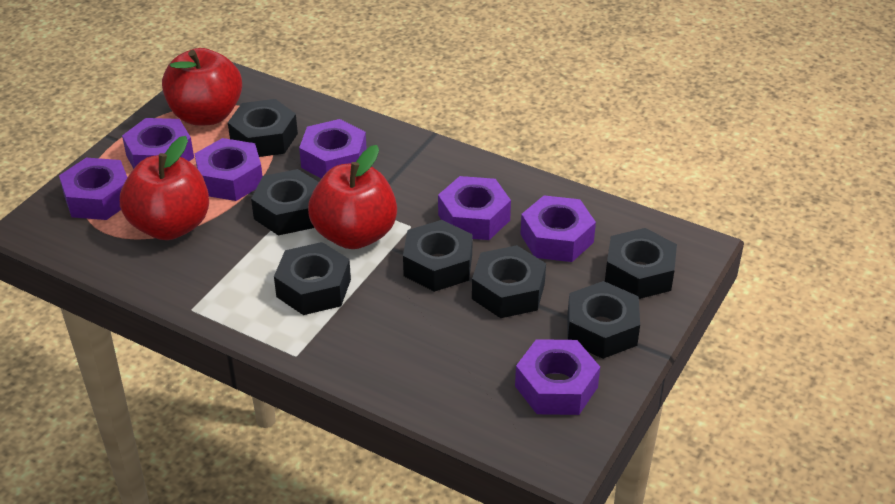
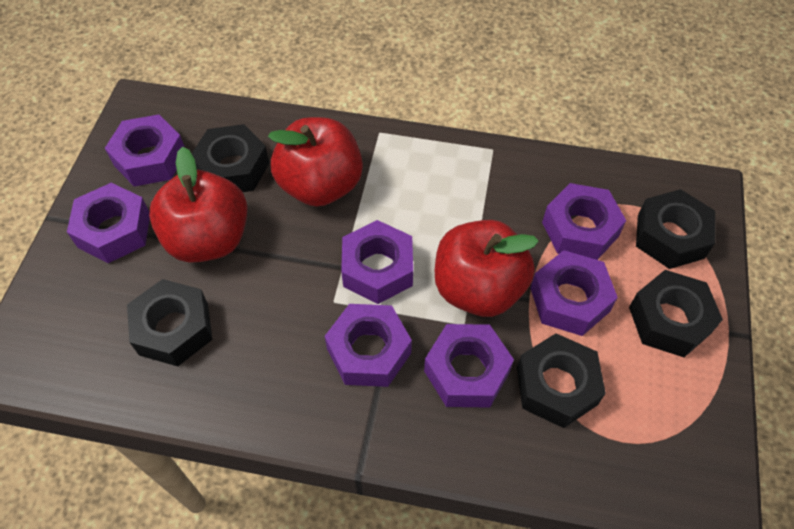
black nut: 7 -> 5

